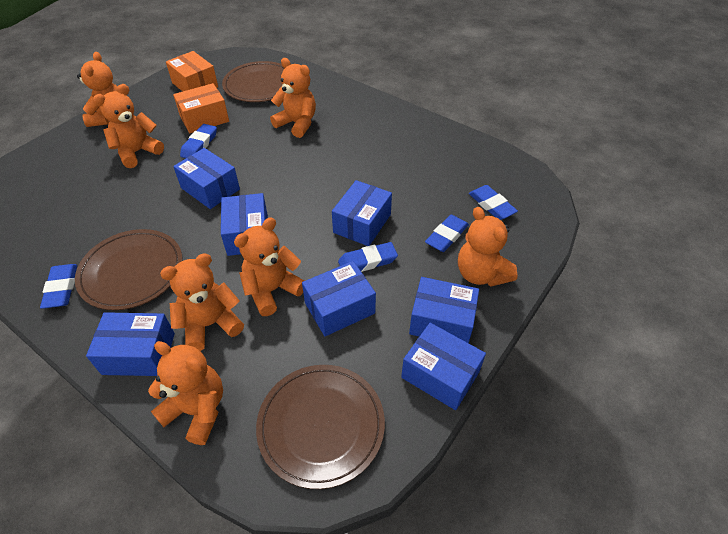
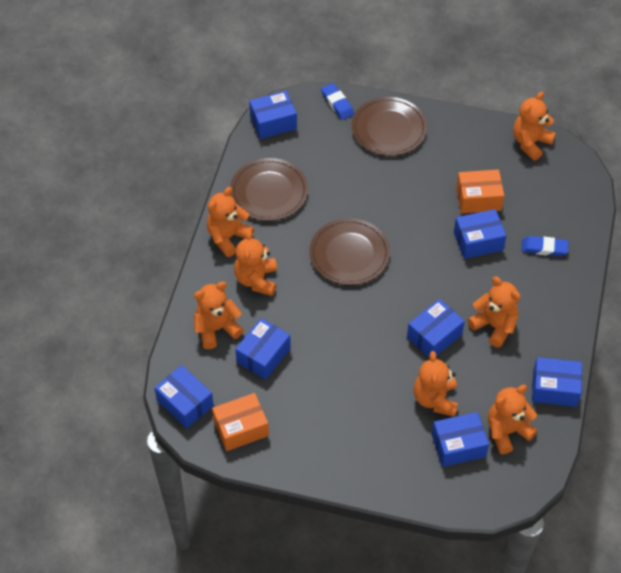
blue eraser: 5 -> 2

